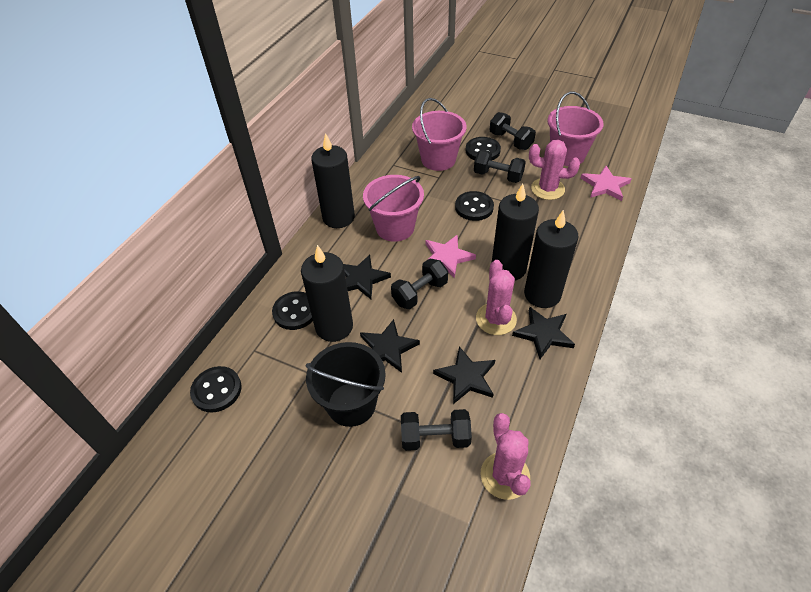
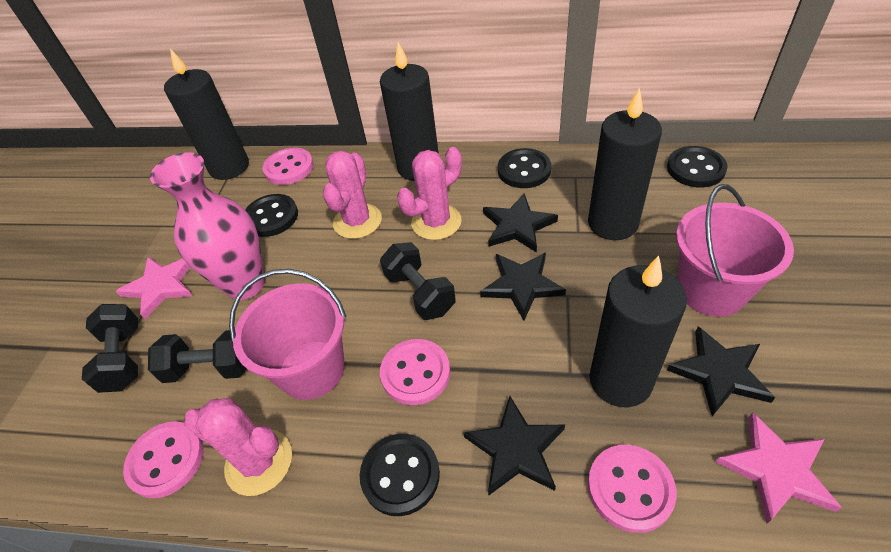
black bucket: 1 -> 0
black dumbbell: 4 -> 3
pink bucket: 3 -> 2
pink button: 0 -> 4
pink vase: 0 -> 1

